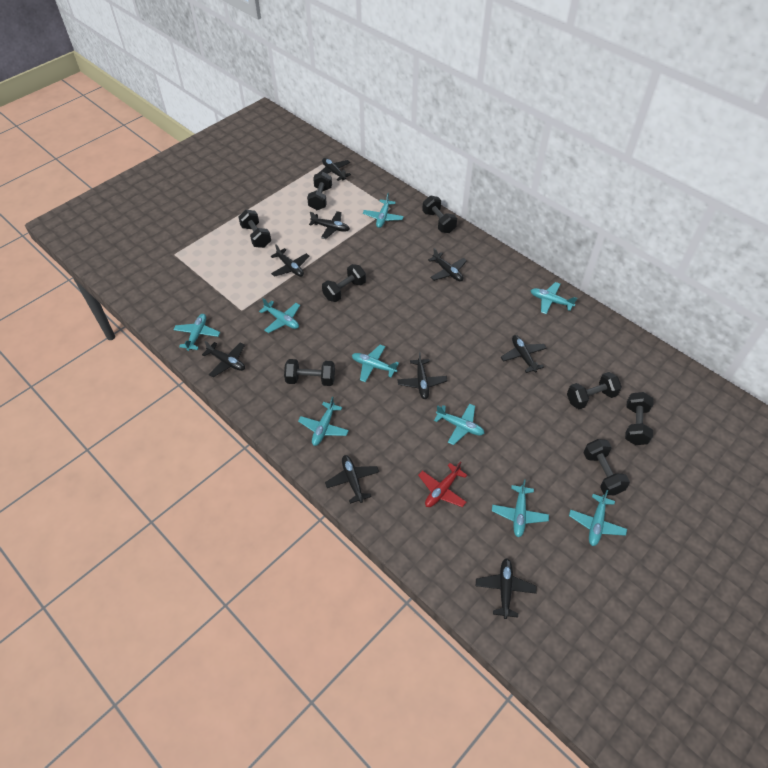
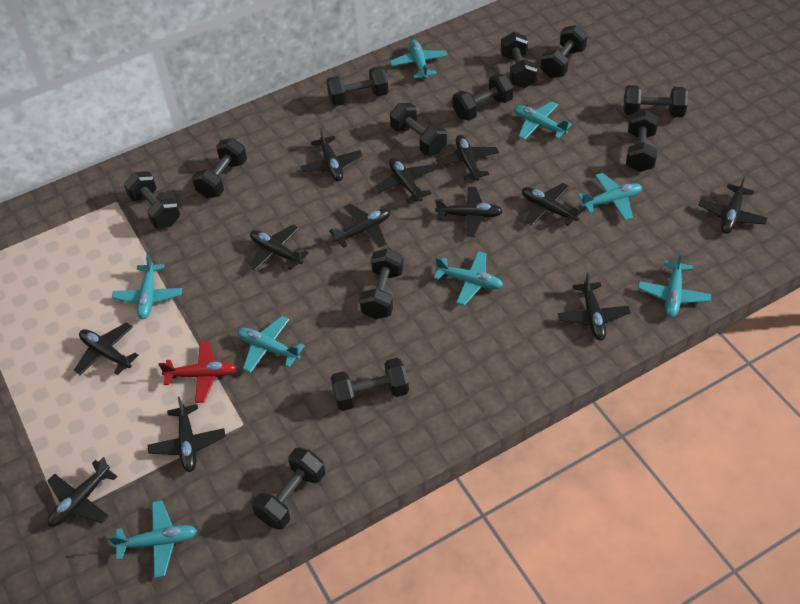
black dumbbell: 8 -> 12
black plane: 9 -> 12
turquoise plane: 9 -> 8

